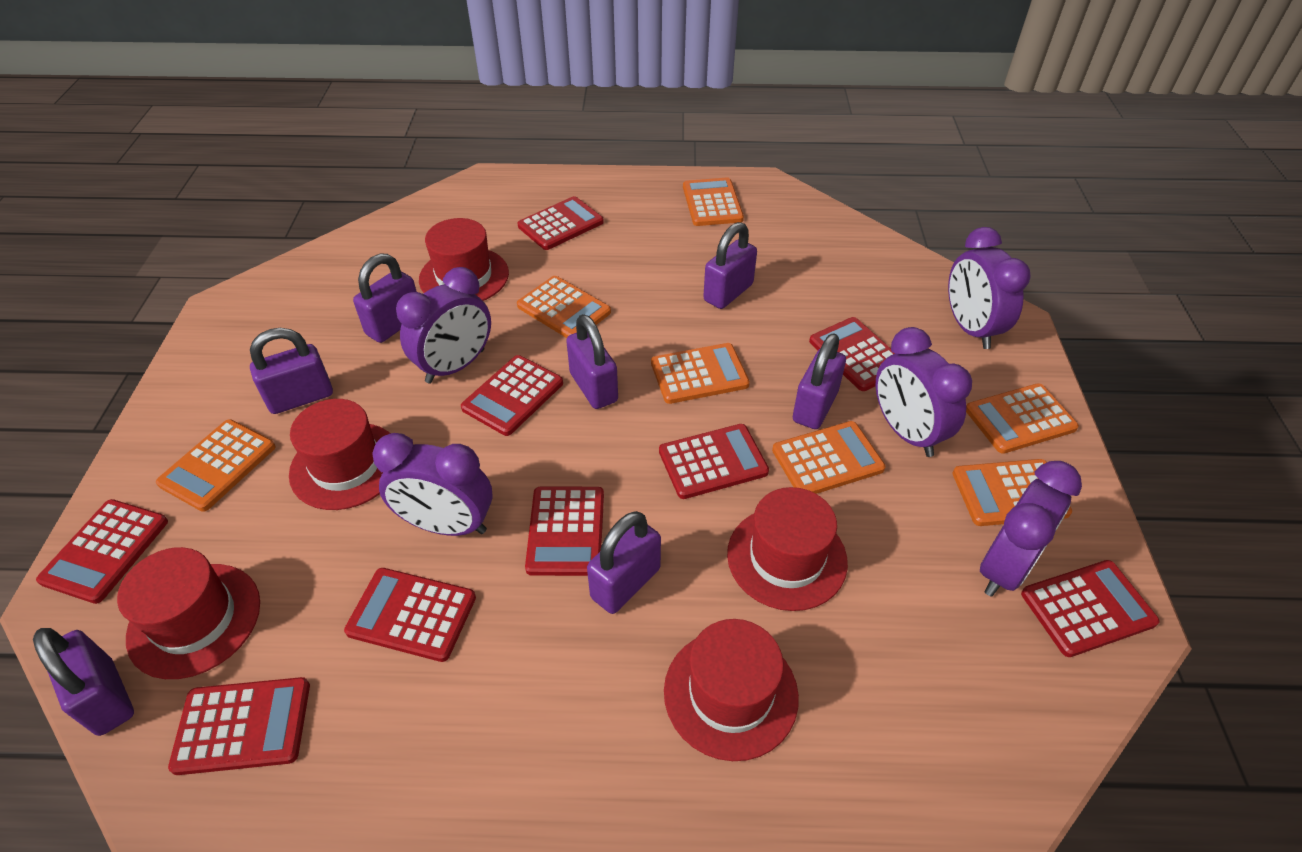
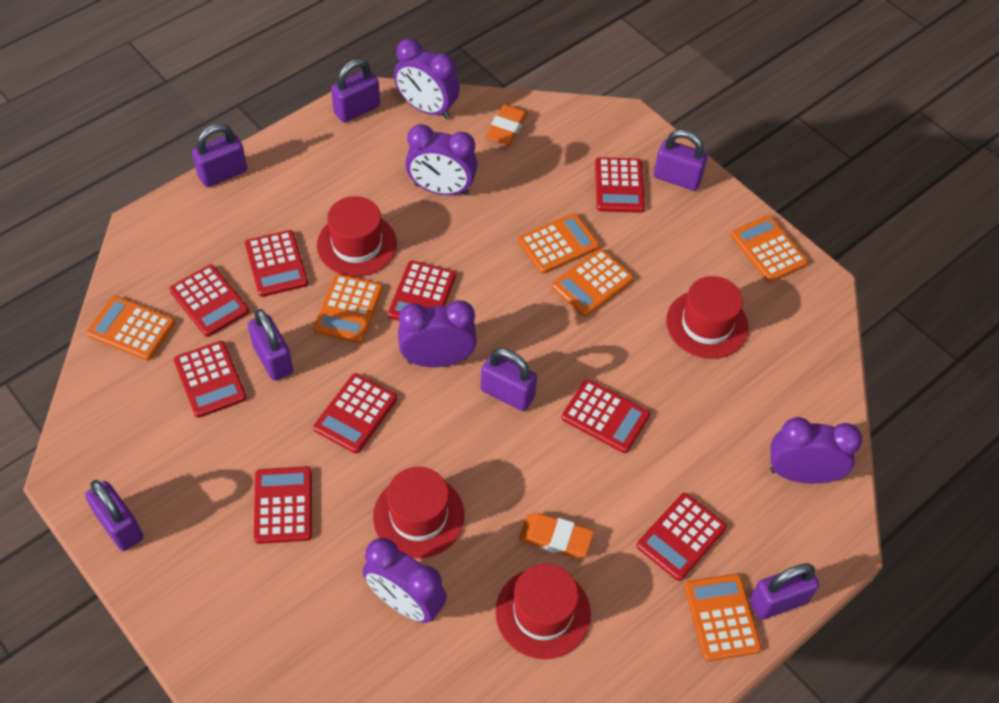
orange calculator: 7 -> 6
orange eraser: 0 -> 2
red hat: 5 -> 4

